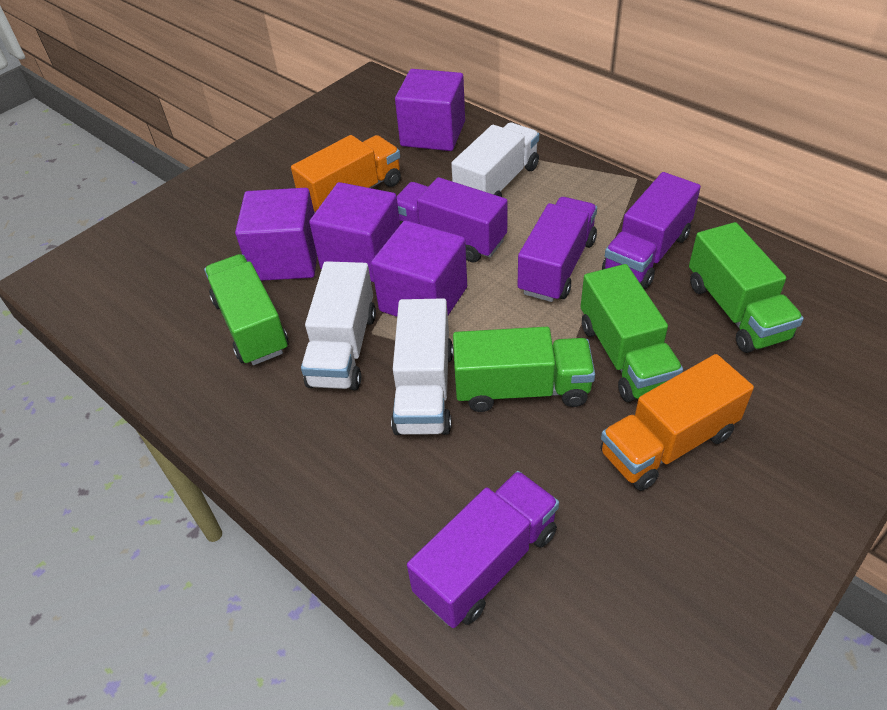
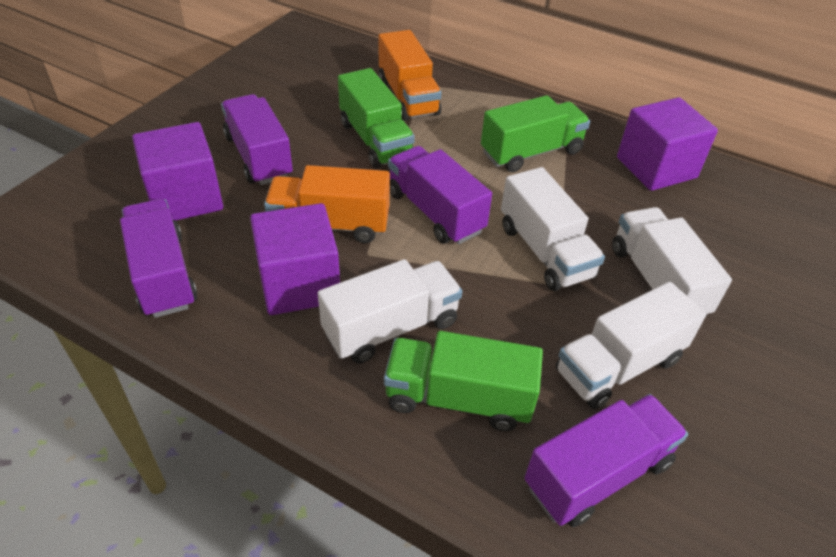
green truck: 4 -> 3
purple cube: 4 -> 3
white truck: 3 -> 4

